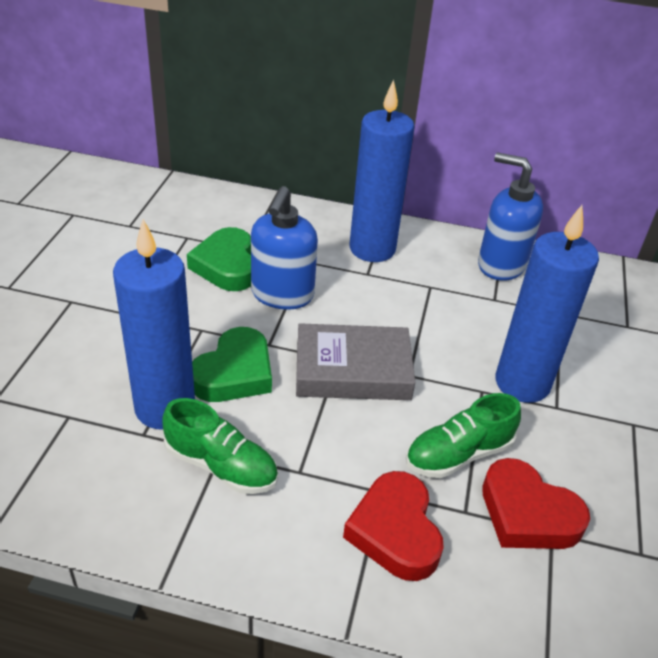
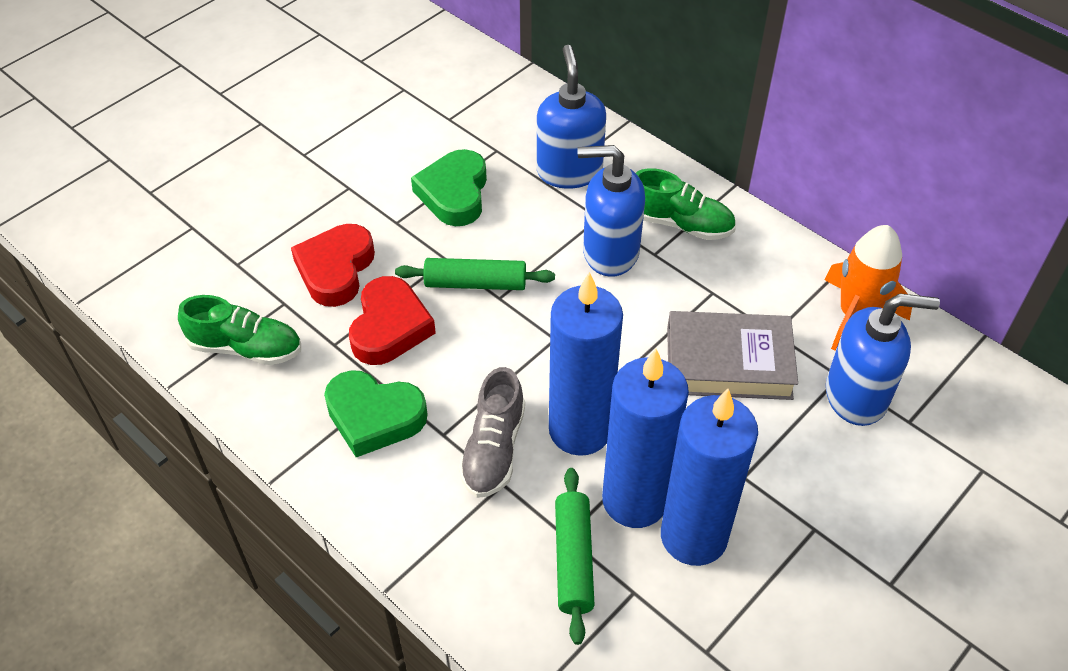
blue soap dispenser: 2 -> 3
green rolling pin: 0 -> 2
grey shoe: 0 -> 1
orange rocket: 0 -> 1

